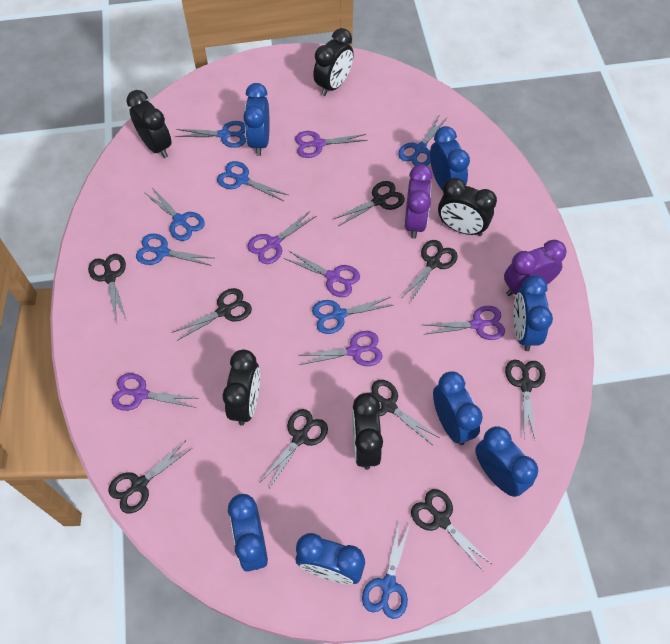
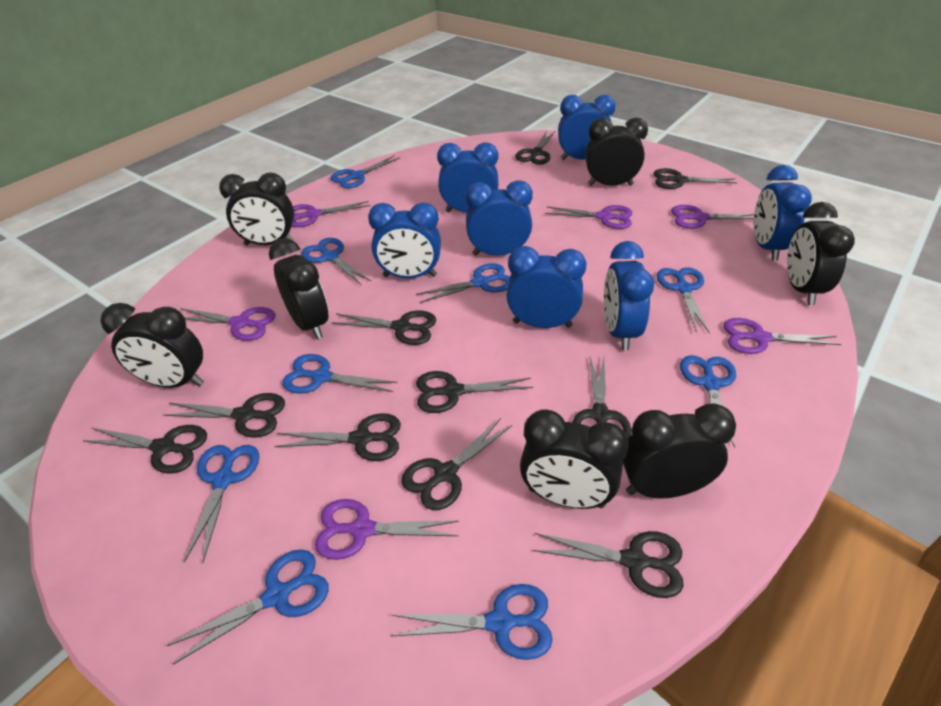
black clock: 5 -> 7
black scissors: 9 -> 10
blue scissors: 7 -> 9
purple clock: 2 -> 0

